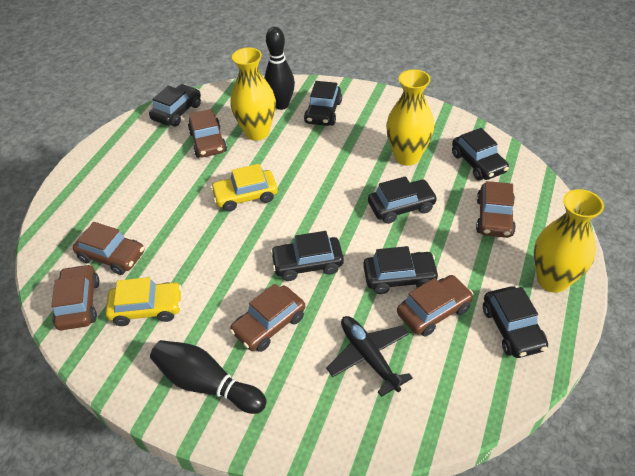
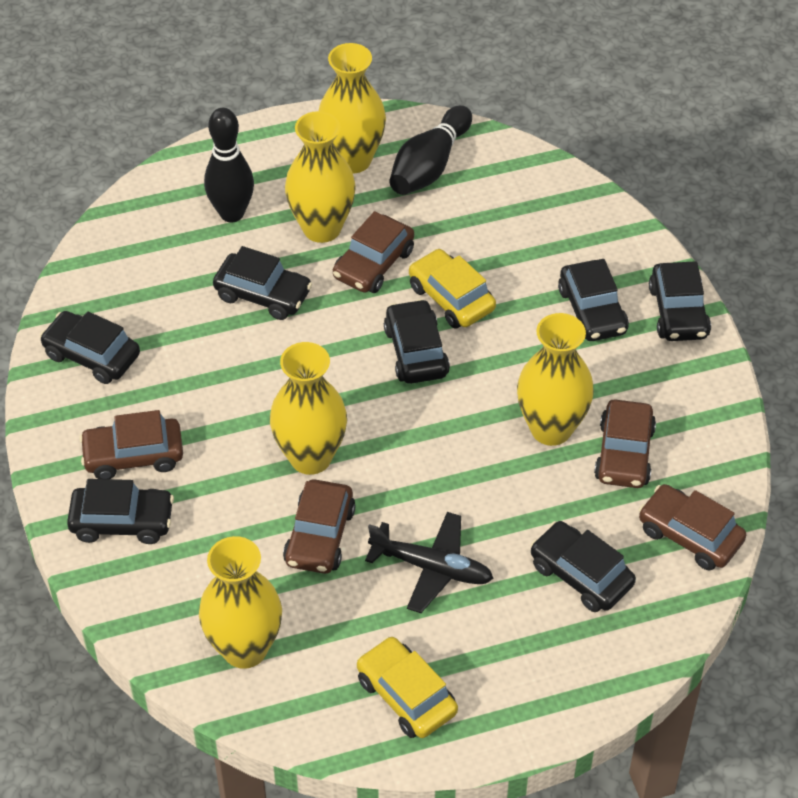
brown car: 6 -> 5
yellow vase: 3 -> 5

